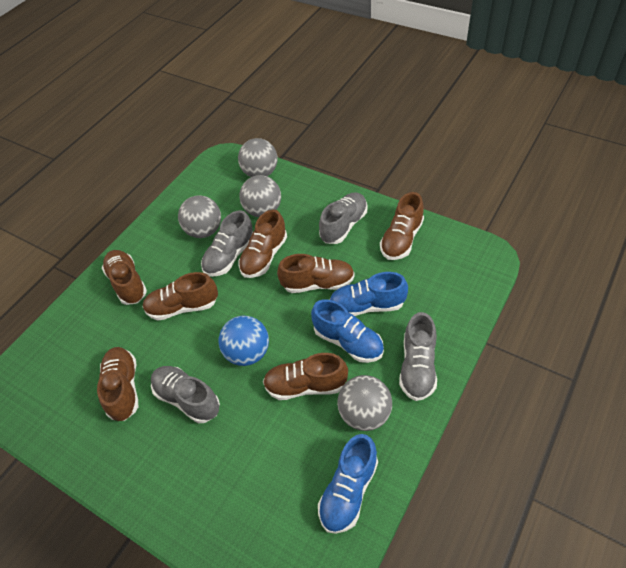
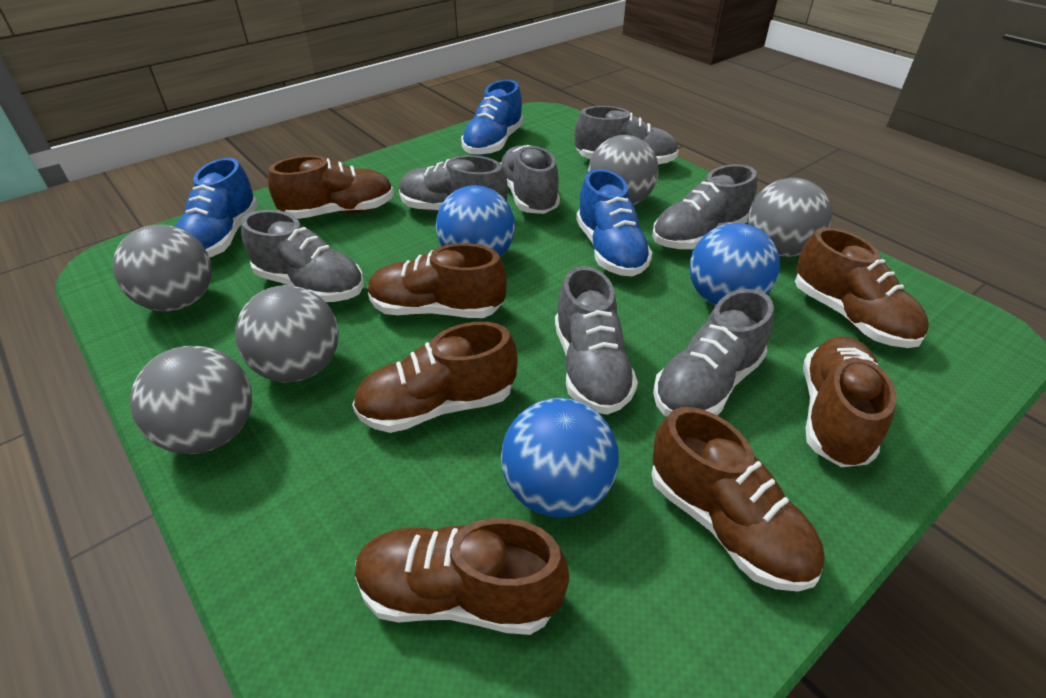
blue ball: 1 -> 3
grey ball: 4 -> 5
grey shoe: 4 -> 7

